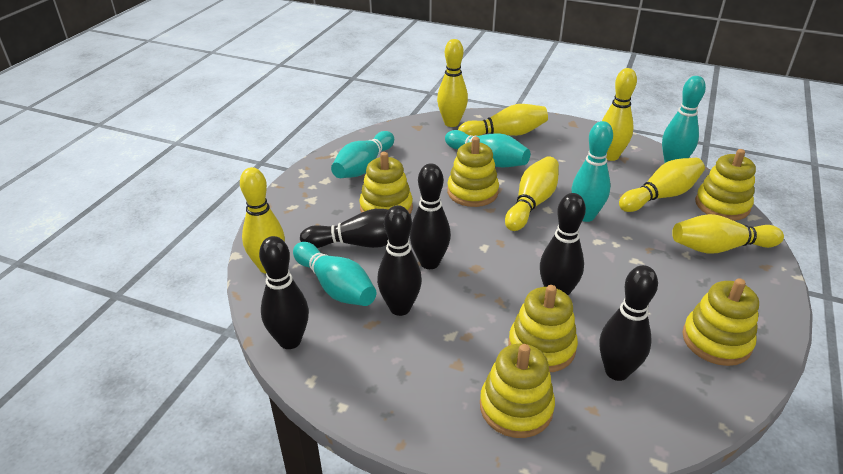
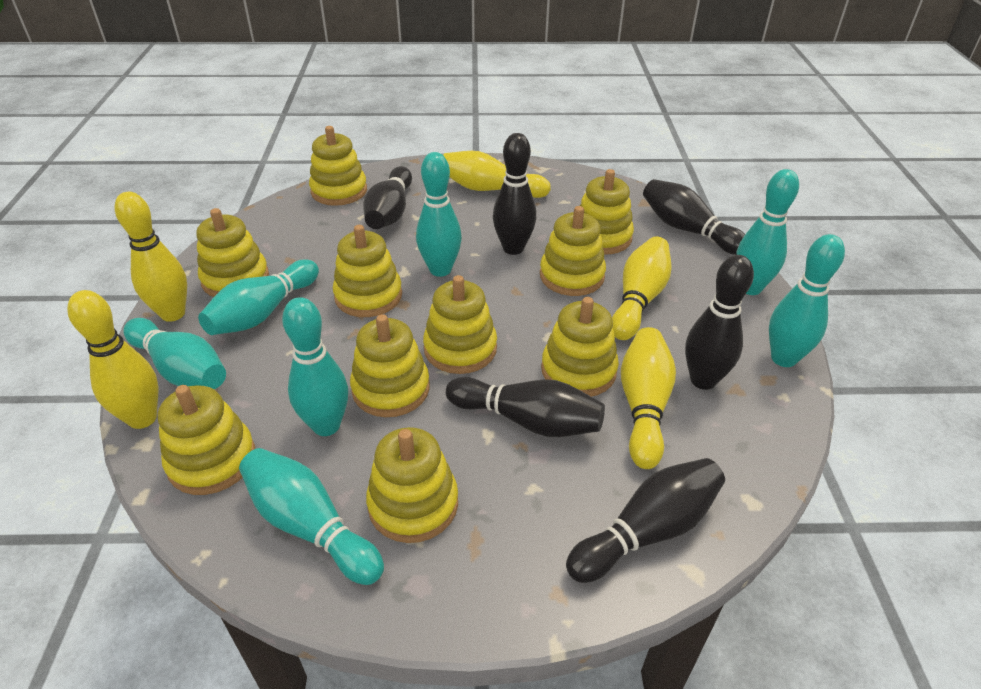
turquoise bowling pin: 5 -> 7
yellow bowling pin: 7 -> 5
yellow stacking toy: 6 -> 10

